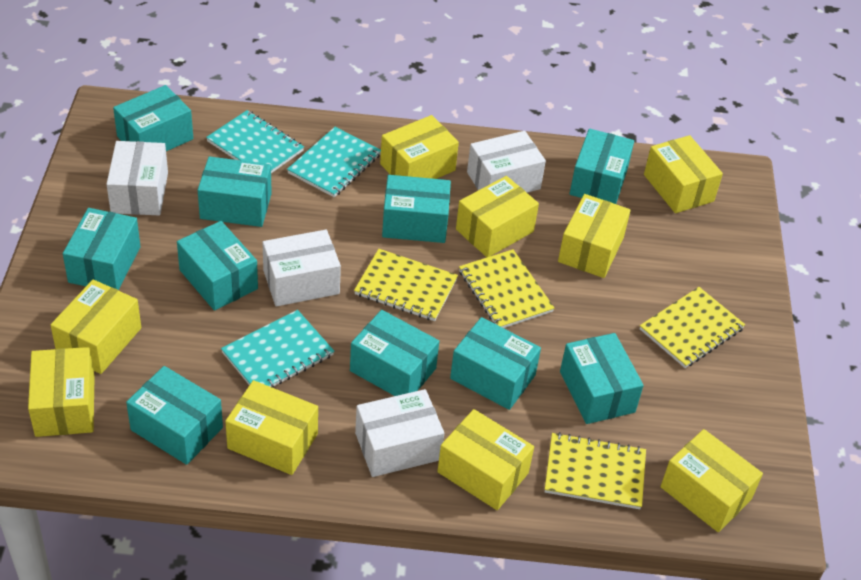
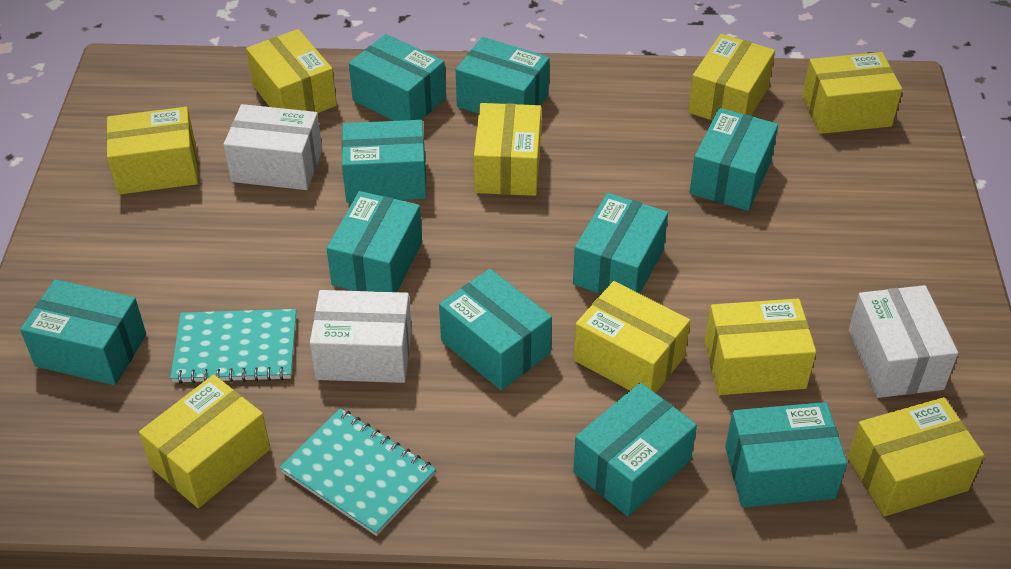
turquoise notebook: 3 -> 2
white box: 4 -> 3
yellow notebook: 4 -> 0

